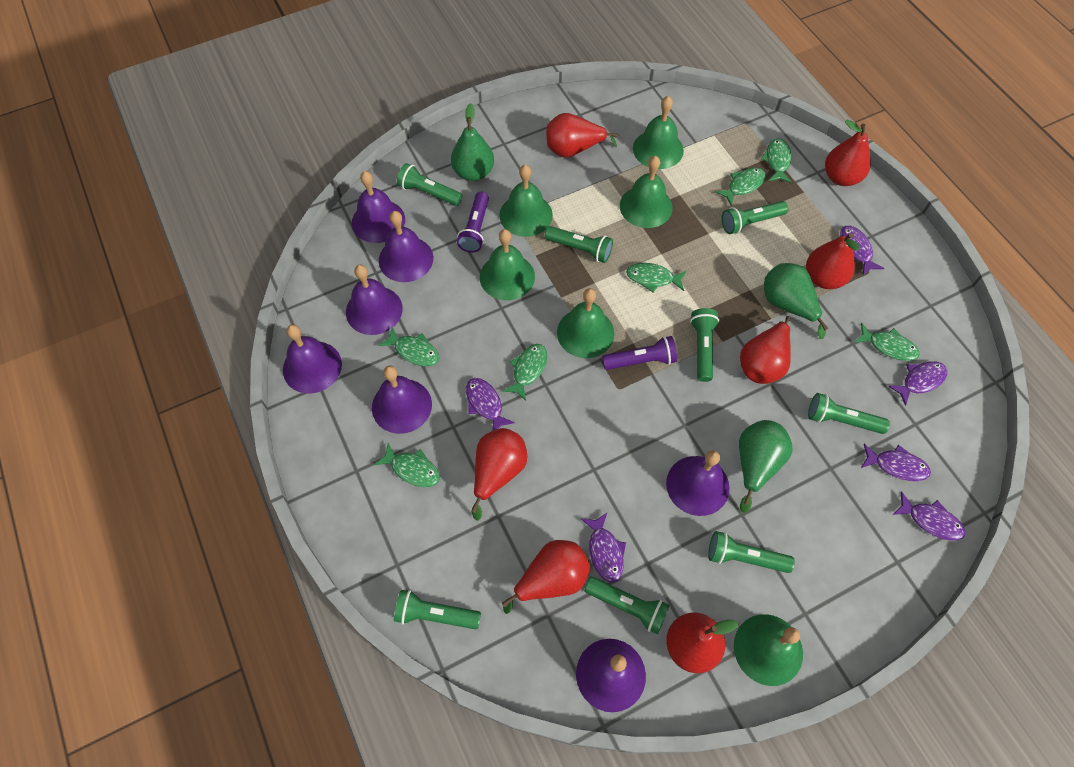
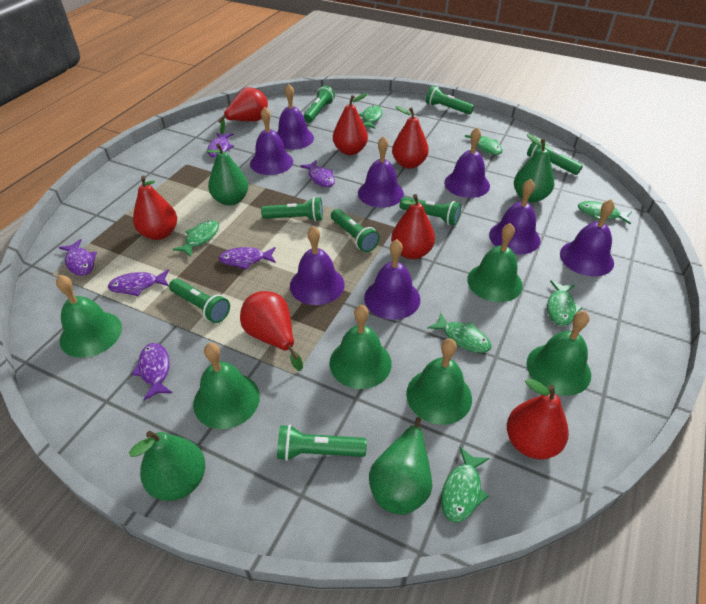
green pear: 3 -> 4
purple bell: 7 -> 8
purple flashlight: 2 -> 0

